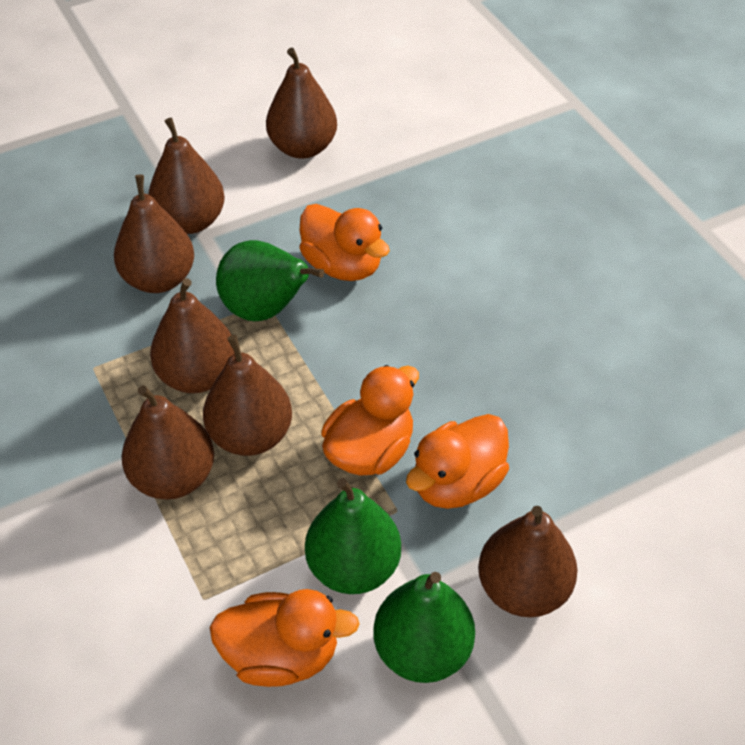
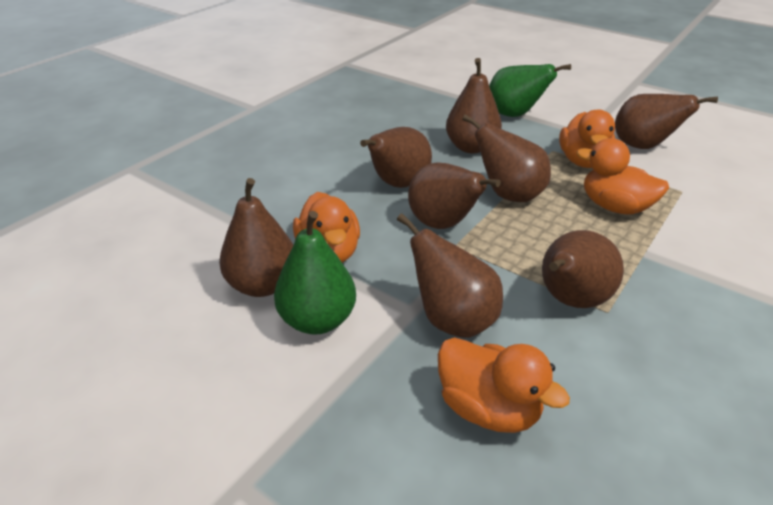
brown pear: 7 -> 8
green pear: 3 -> 2

